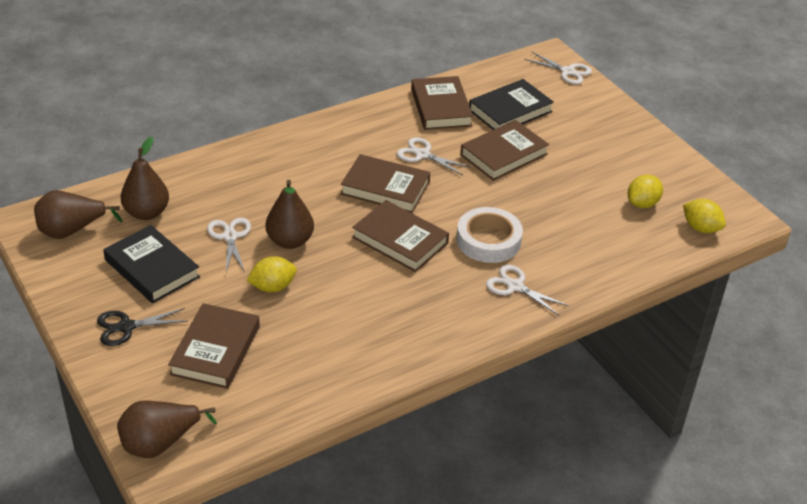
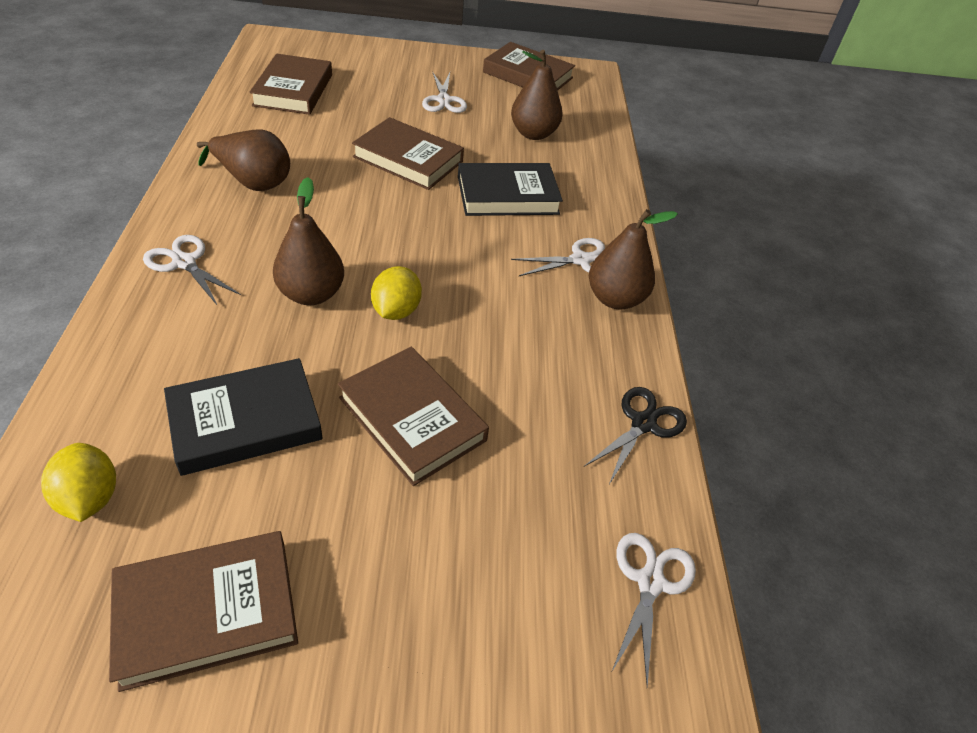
white tape: 1 -> 0
yellow lemon: 3 -> 2

